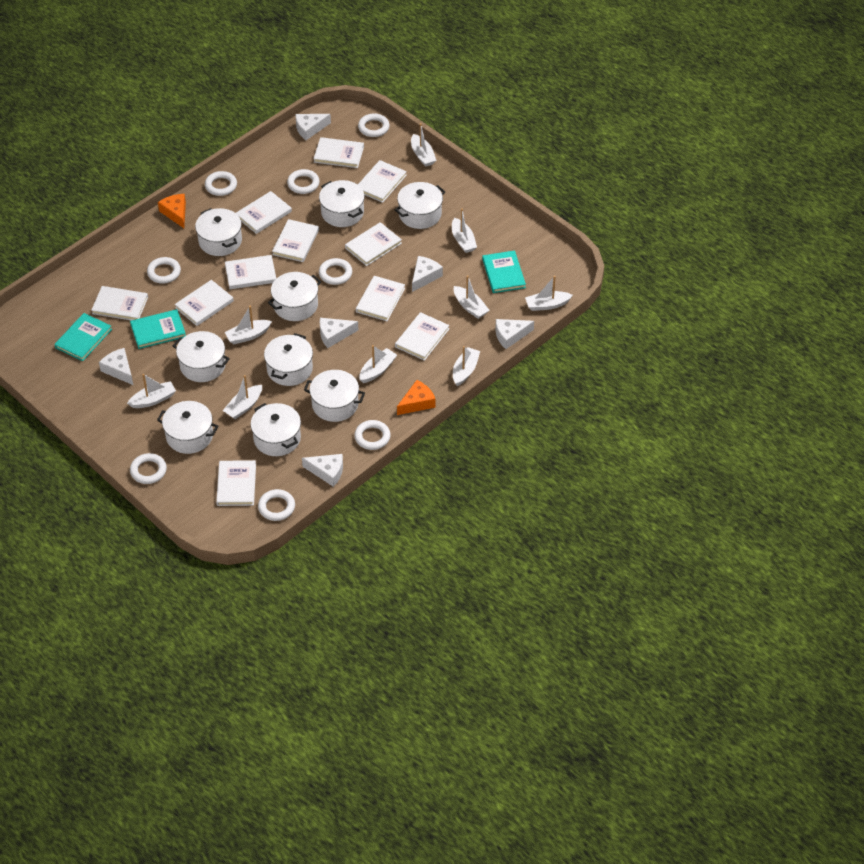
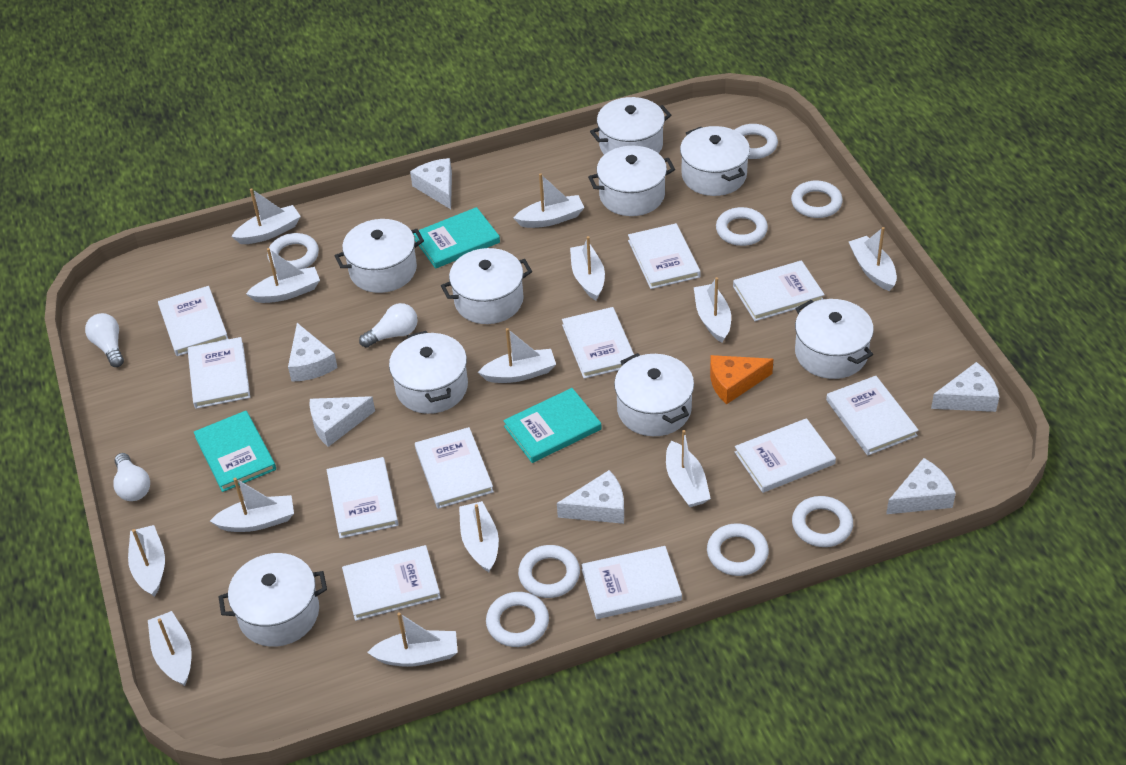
orange cheese: 2 -> 1
white boat: 9 -> 13
white light bulb: 0 -> 3

